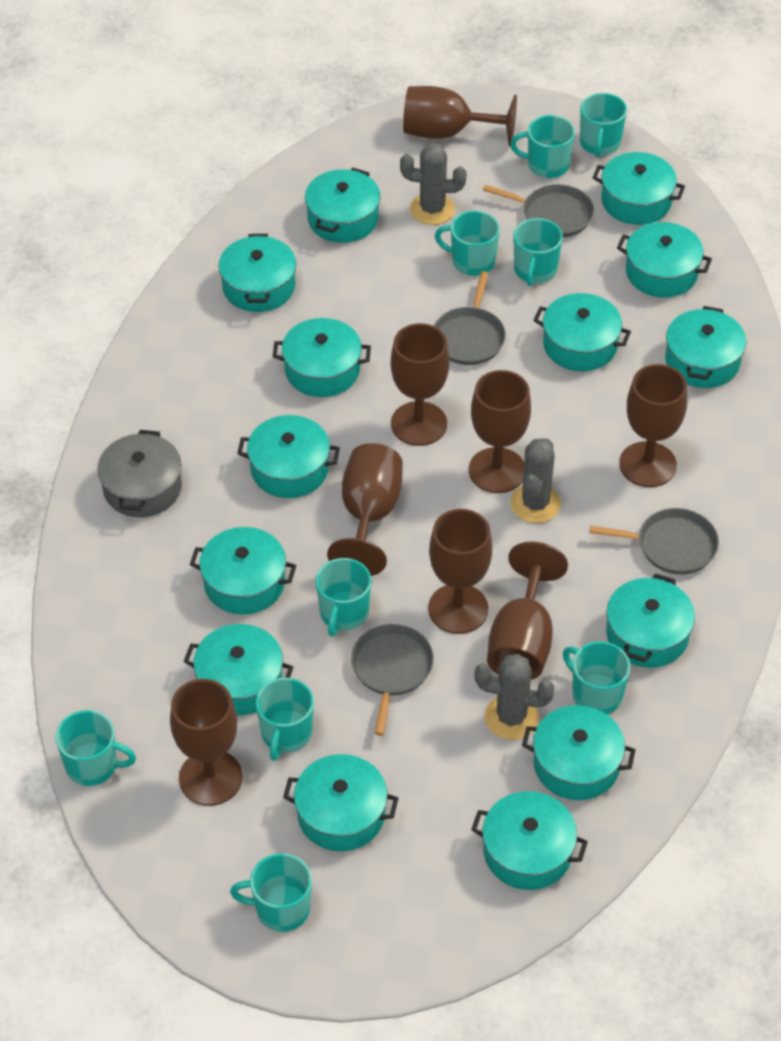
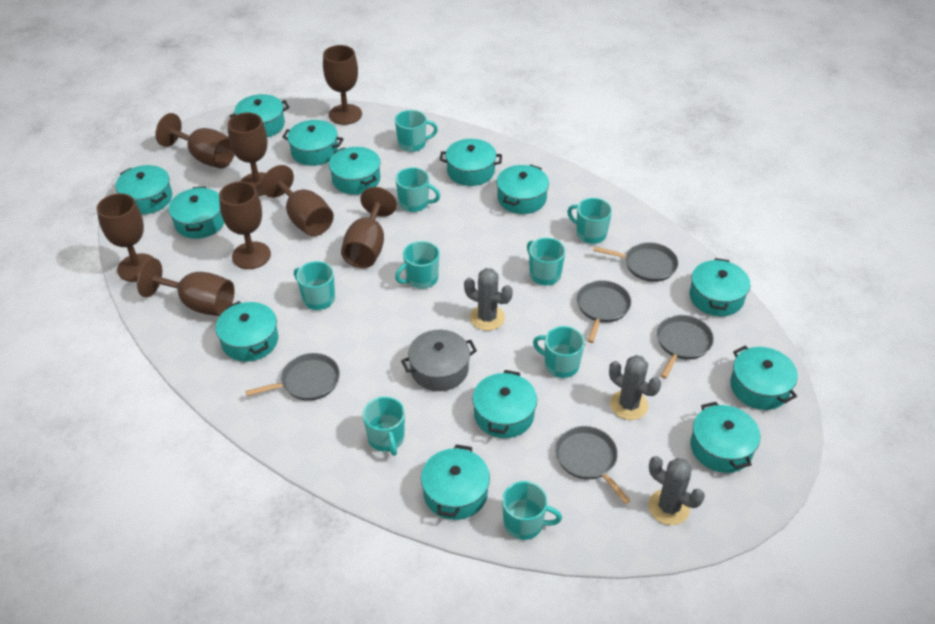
grey pan: 4 -> 5
turquoise pot: 14 -> 13

